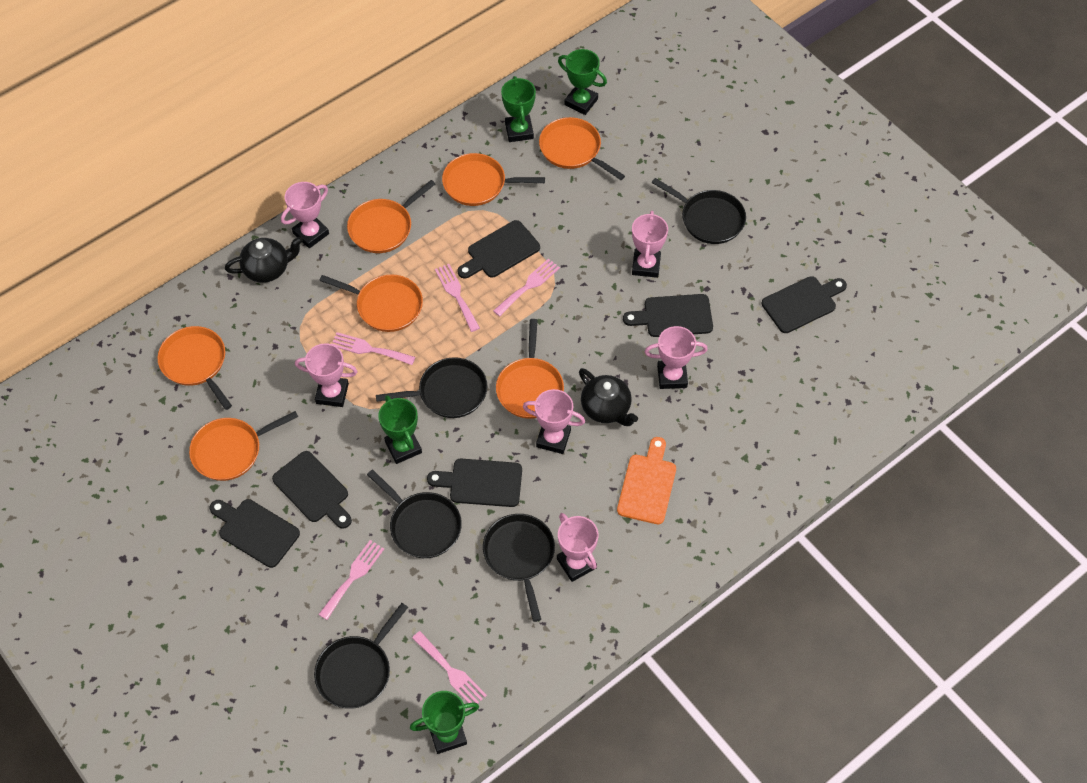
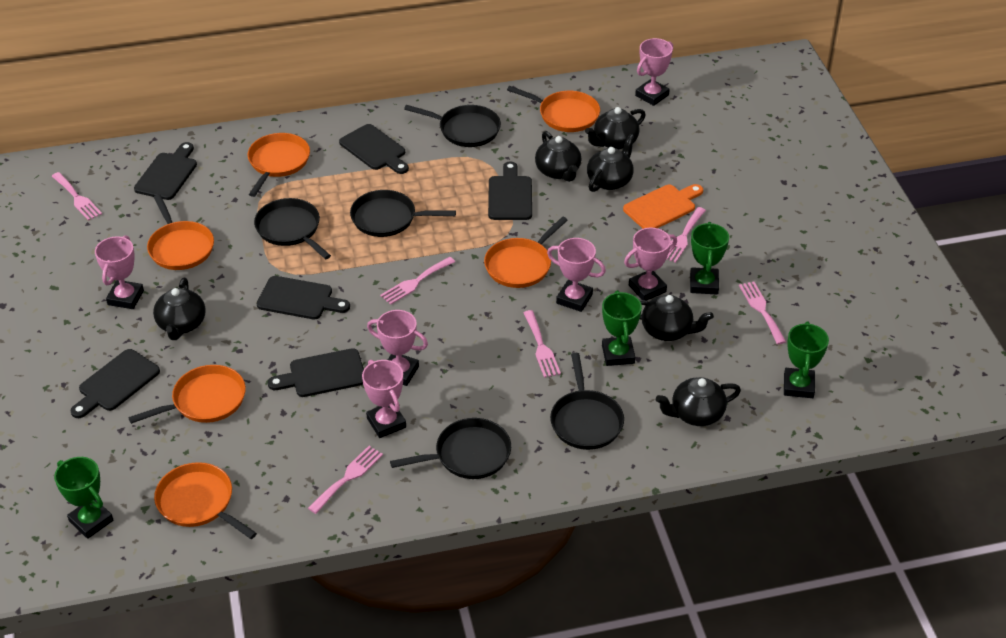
black teapot: 2 -> 6
orange pan: 7 -> 6
pink fork: 5 -> 6

